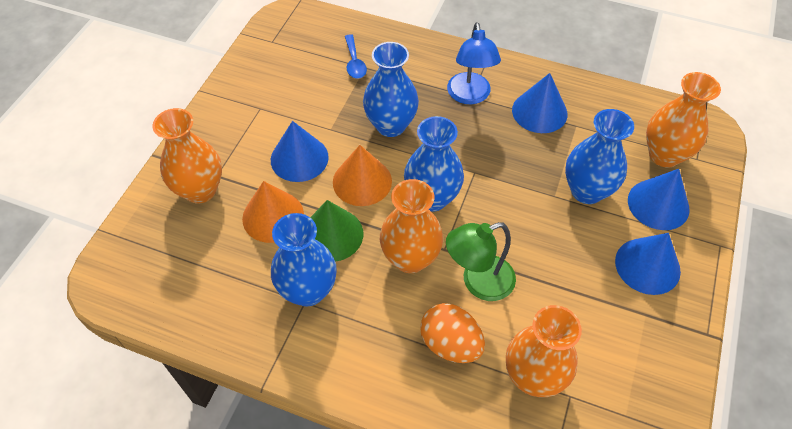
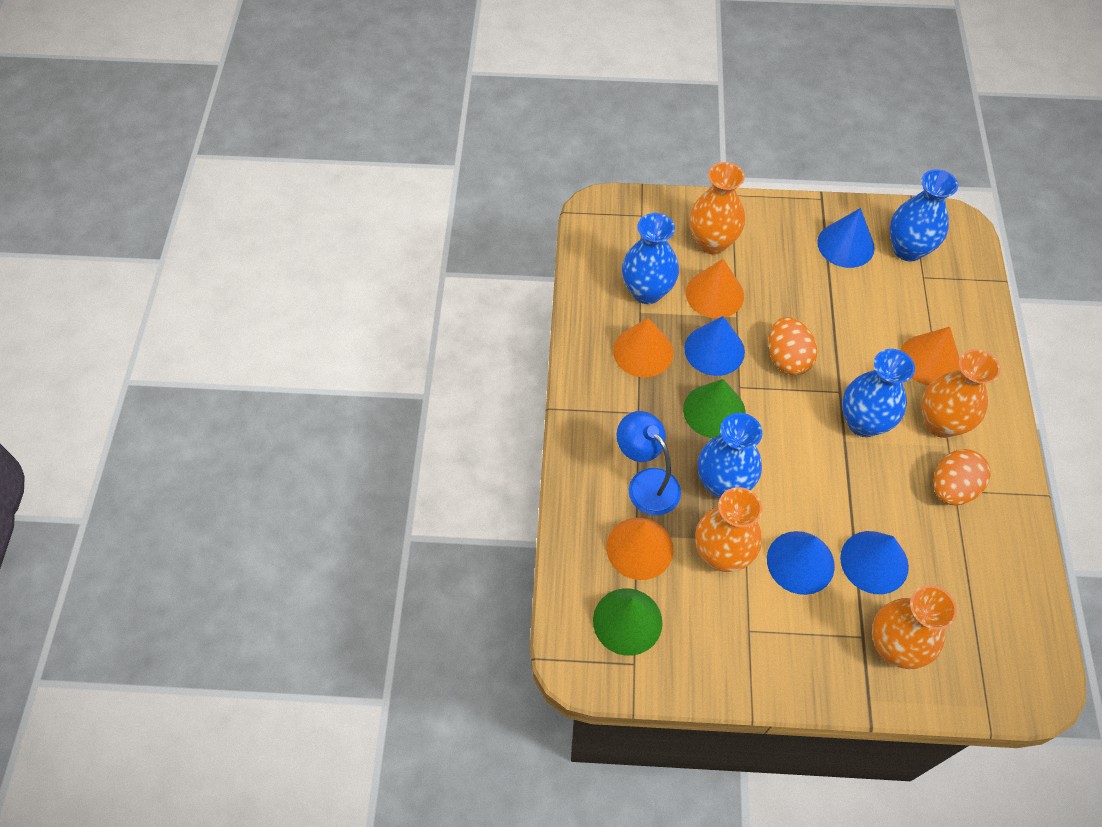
blue spoon: 1 -> 0
green cone: 1 -> 2
green lamp: 1 -> 0
orange cone: 2 -> 4
orange egg: 1 -> 2

